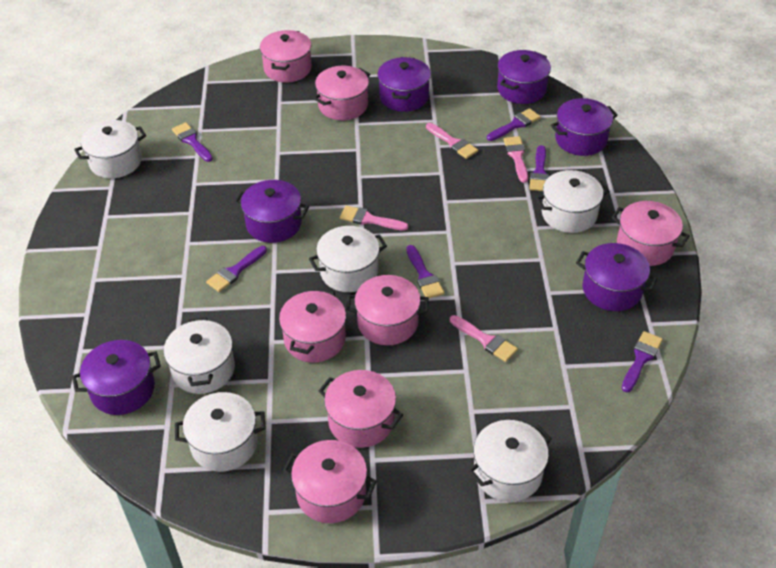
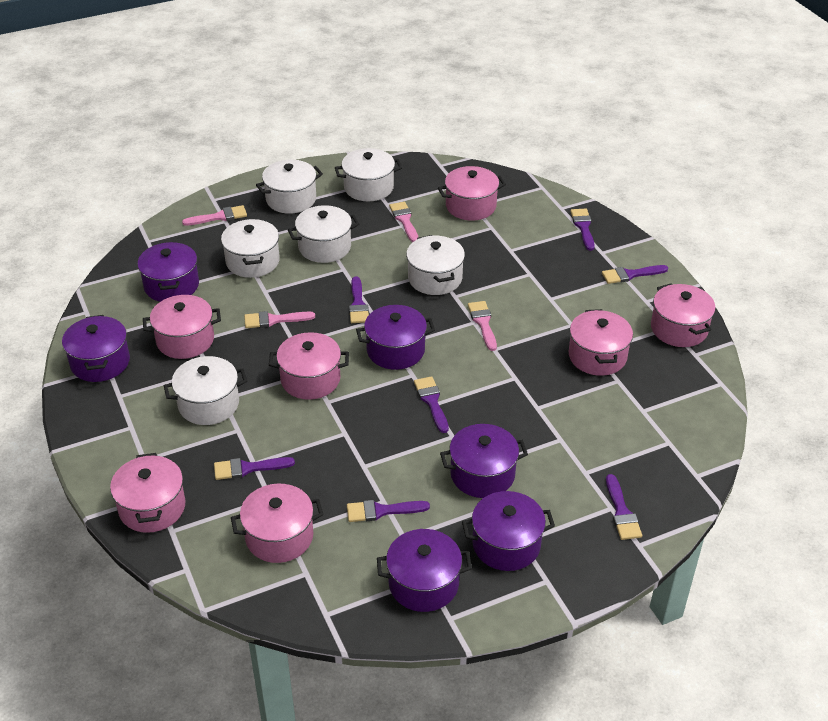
purple brush: 6 -> 7

